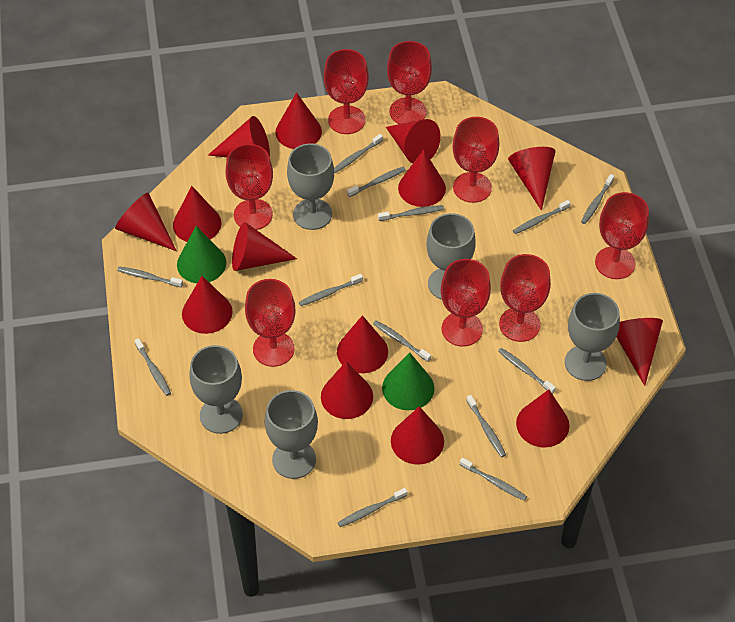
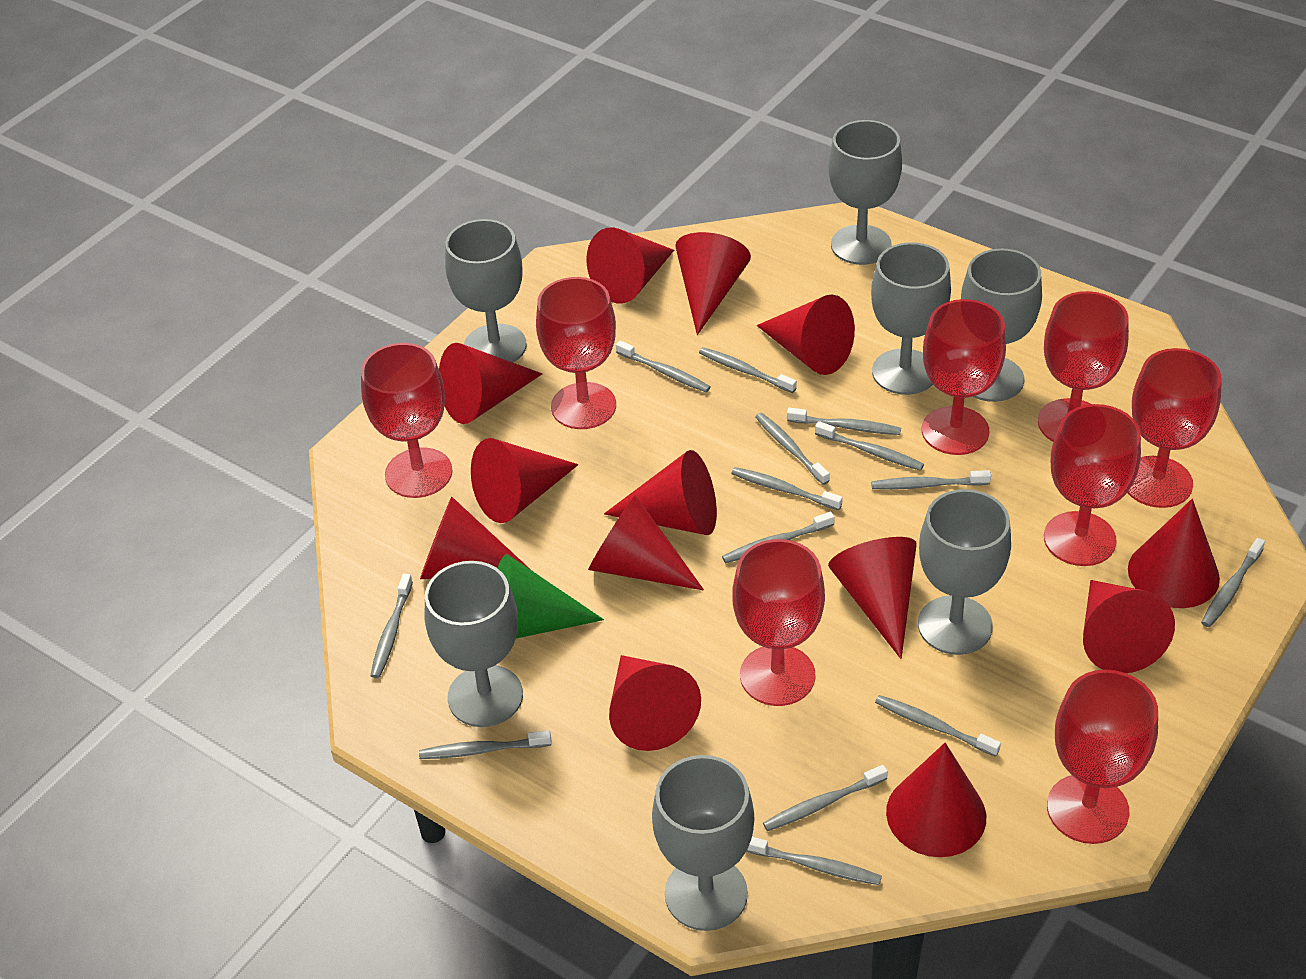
green cone: 2 -> 1
grey goblet: 5 -> 7
grey toothbrush: 13 -> 14
red cone: 14 -> 13

